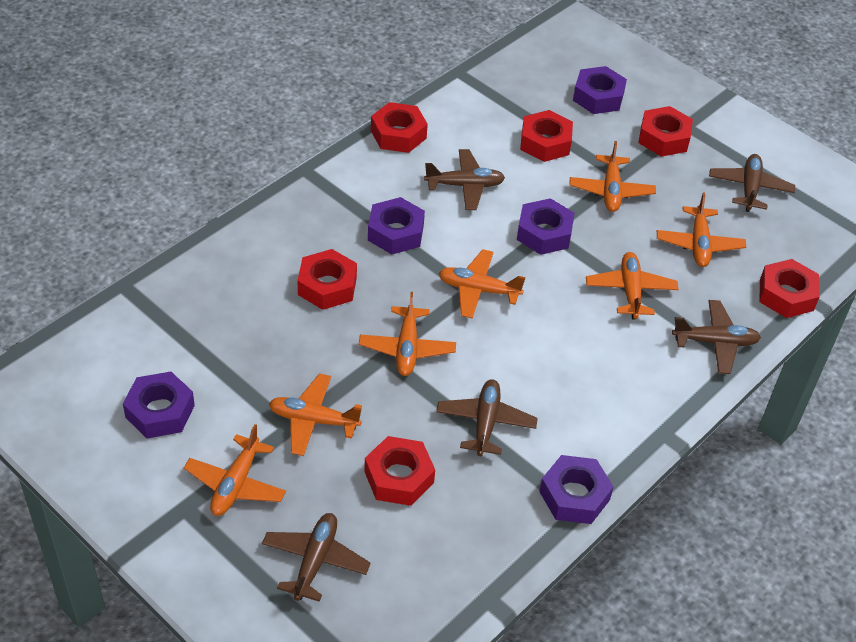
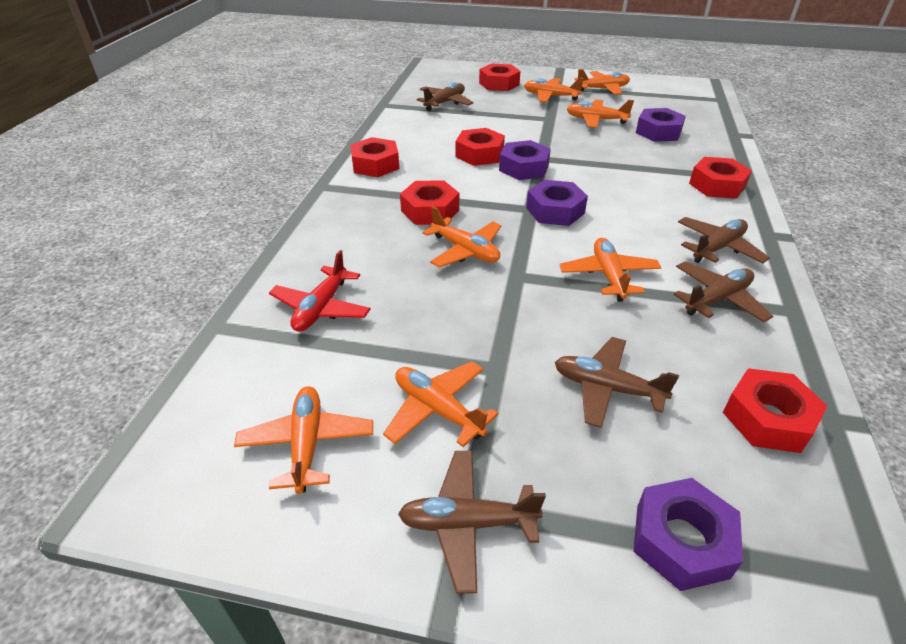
purple nut: 5 -> 4
red plane: 0 -> 1

